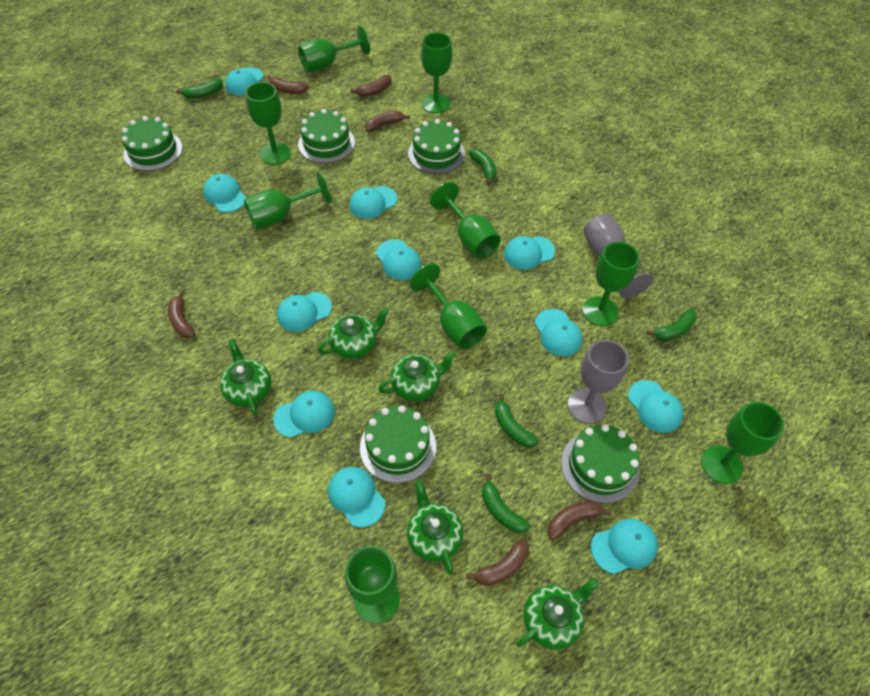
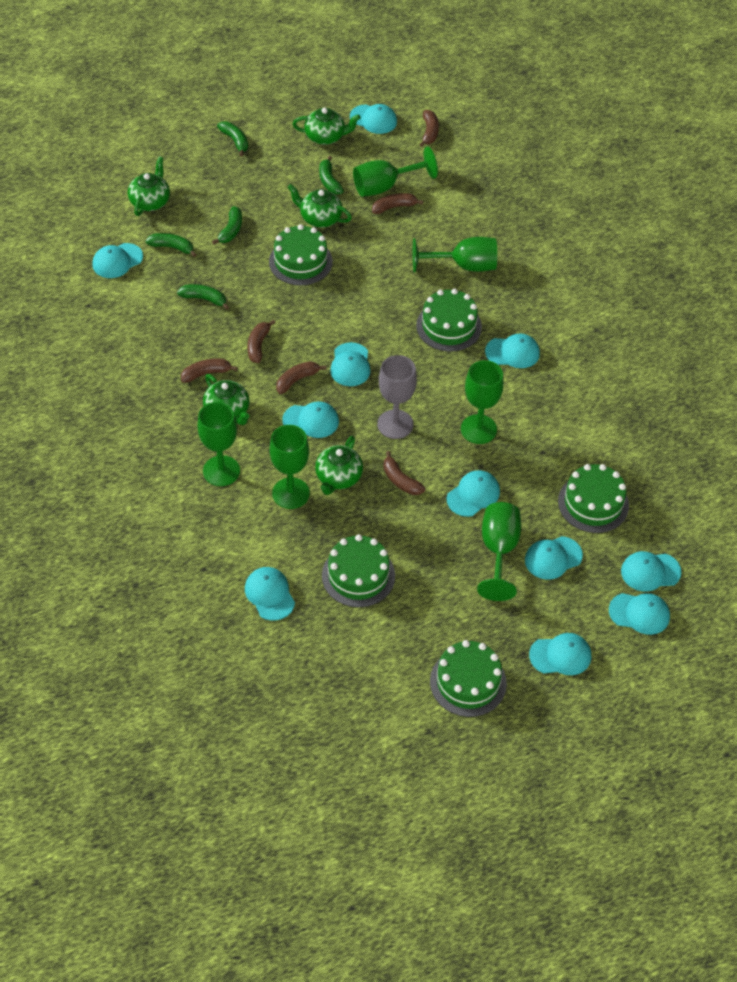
green goblet: 9 -> 6
grey goblet: 2 -> 1

